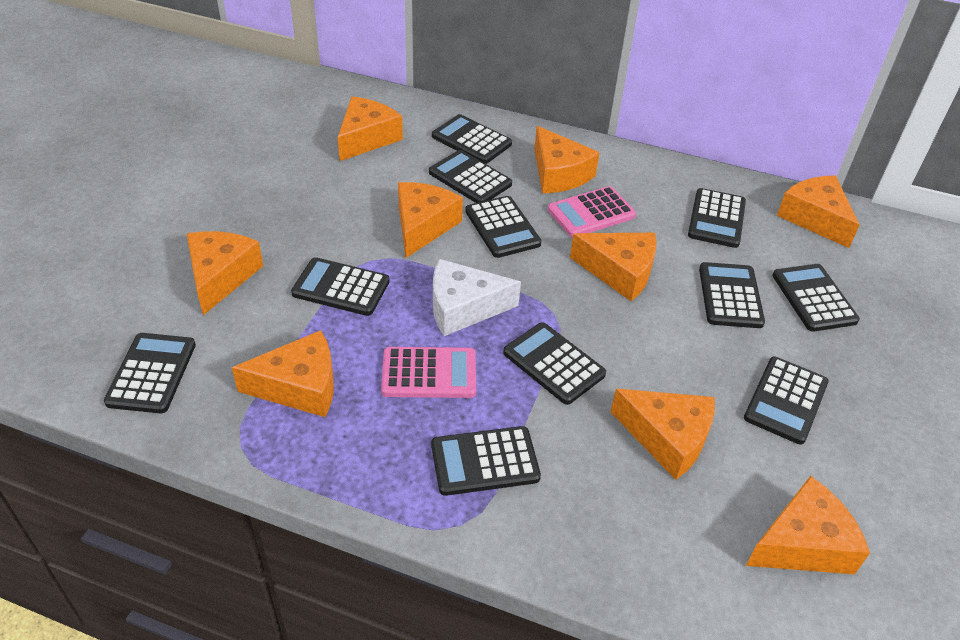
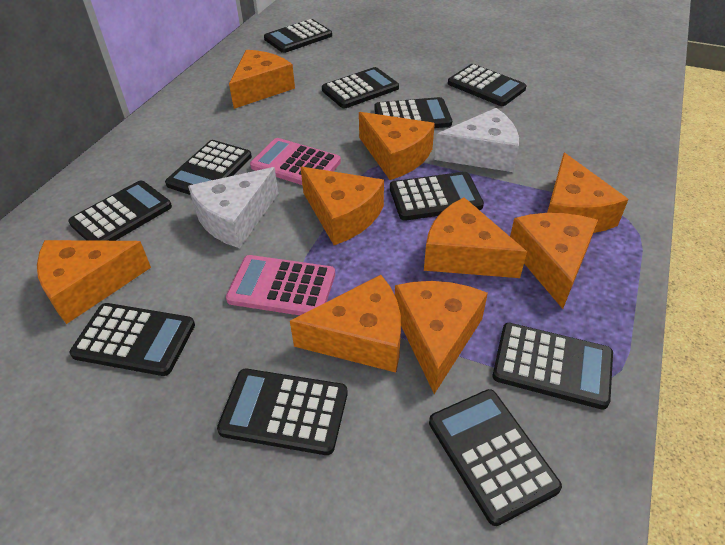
white cheese: 1 -> 2

